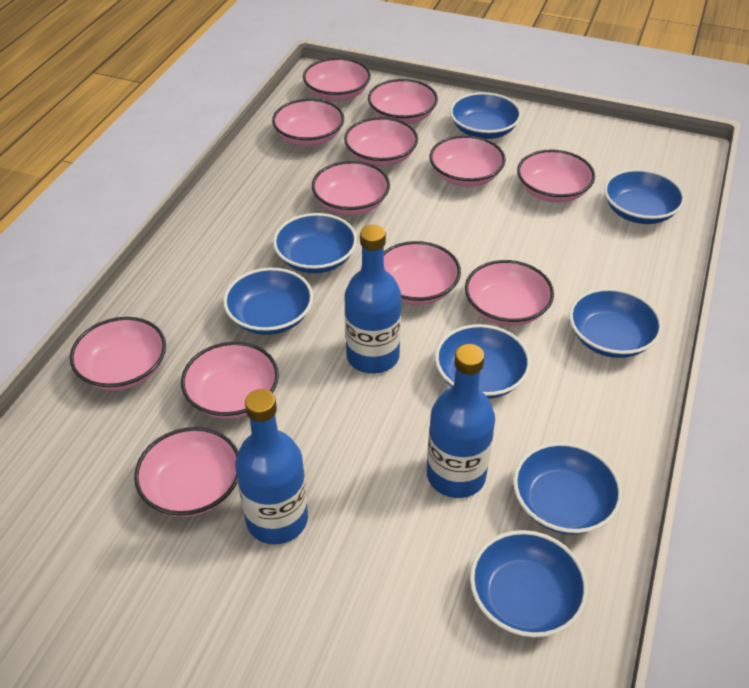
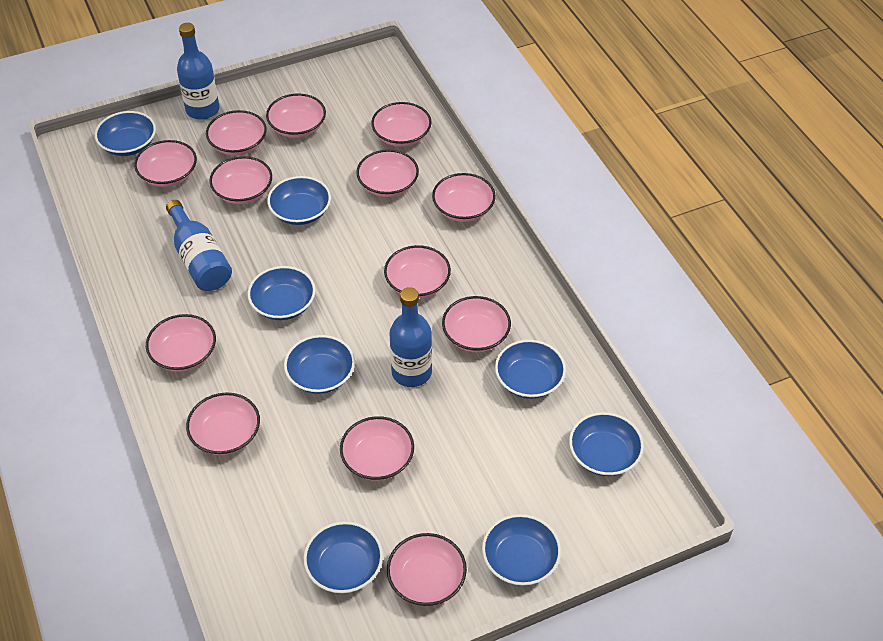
pink bowl: 12 -> 13

